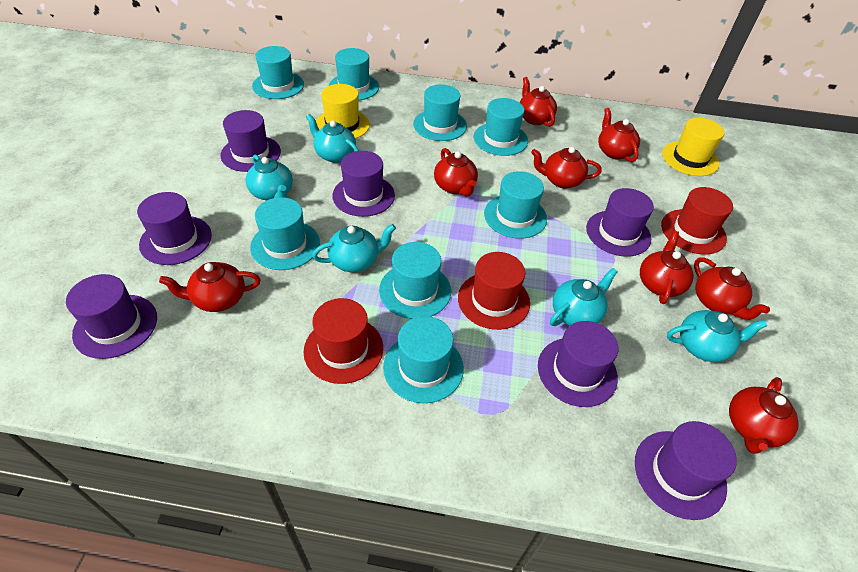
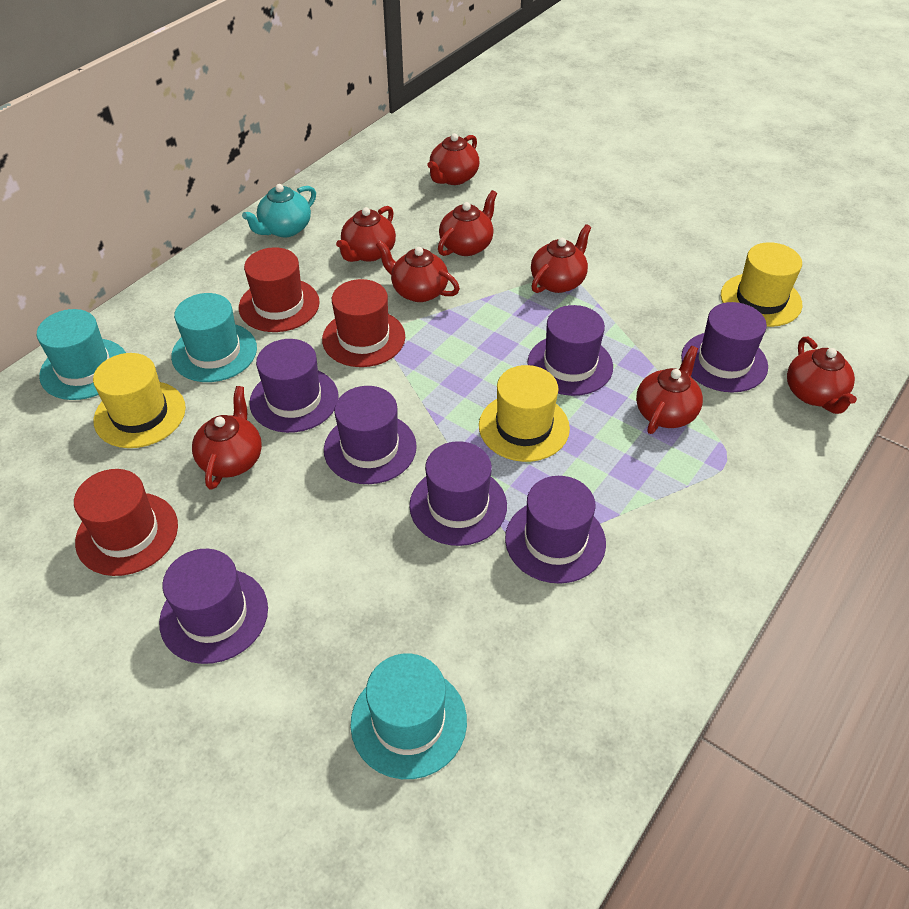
turquoise hat: 8 -> 3
turquoise teapot: 5 -> 1
yellow hat: 2 -> 3

